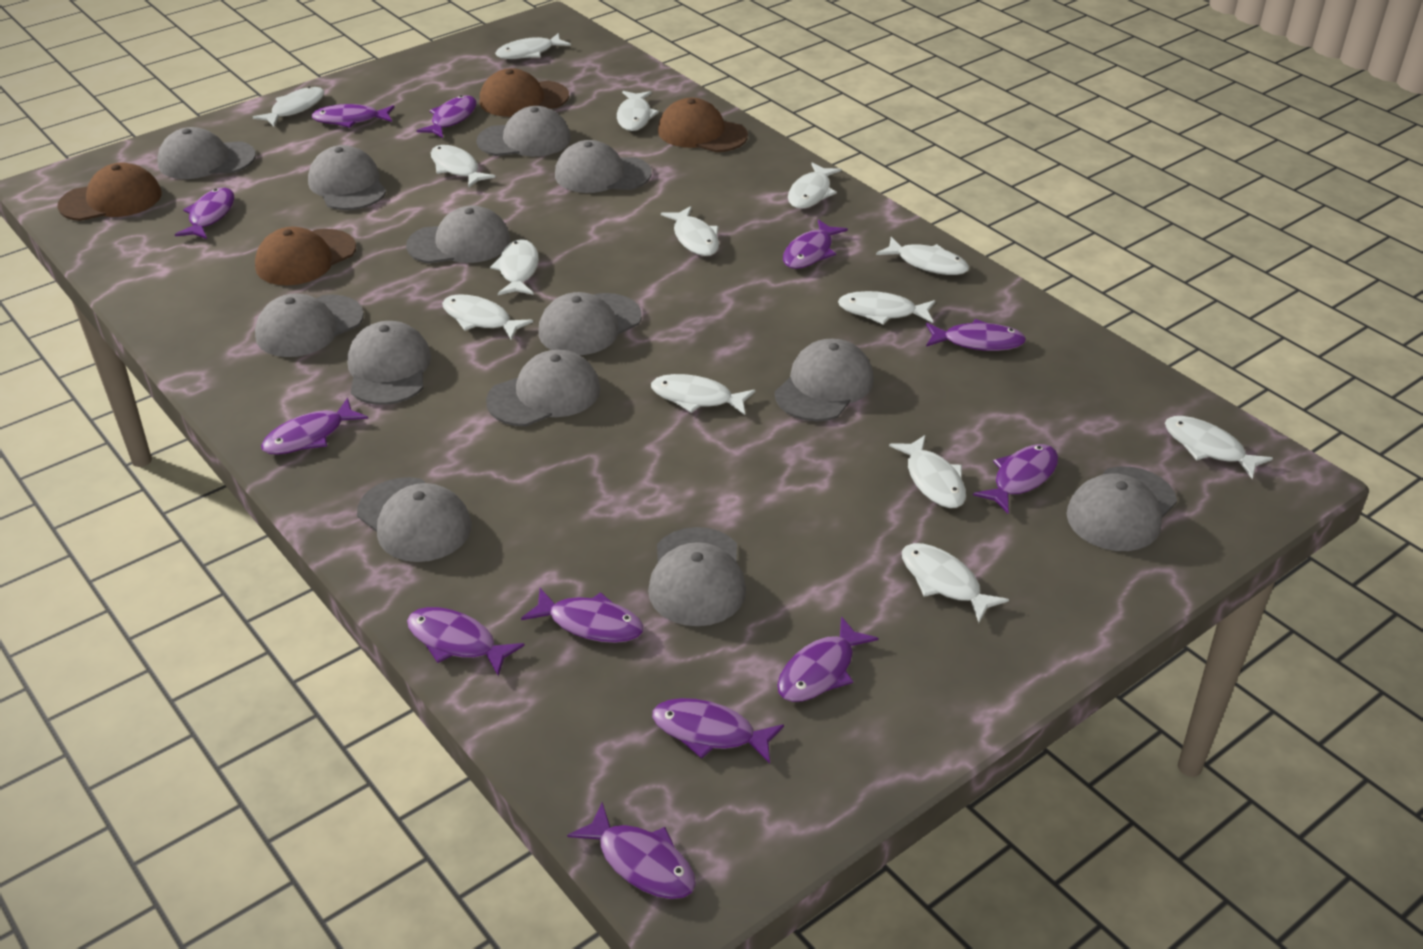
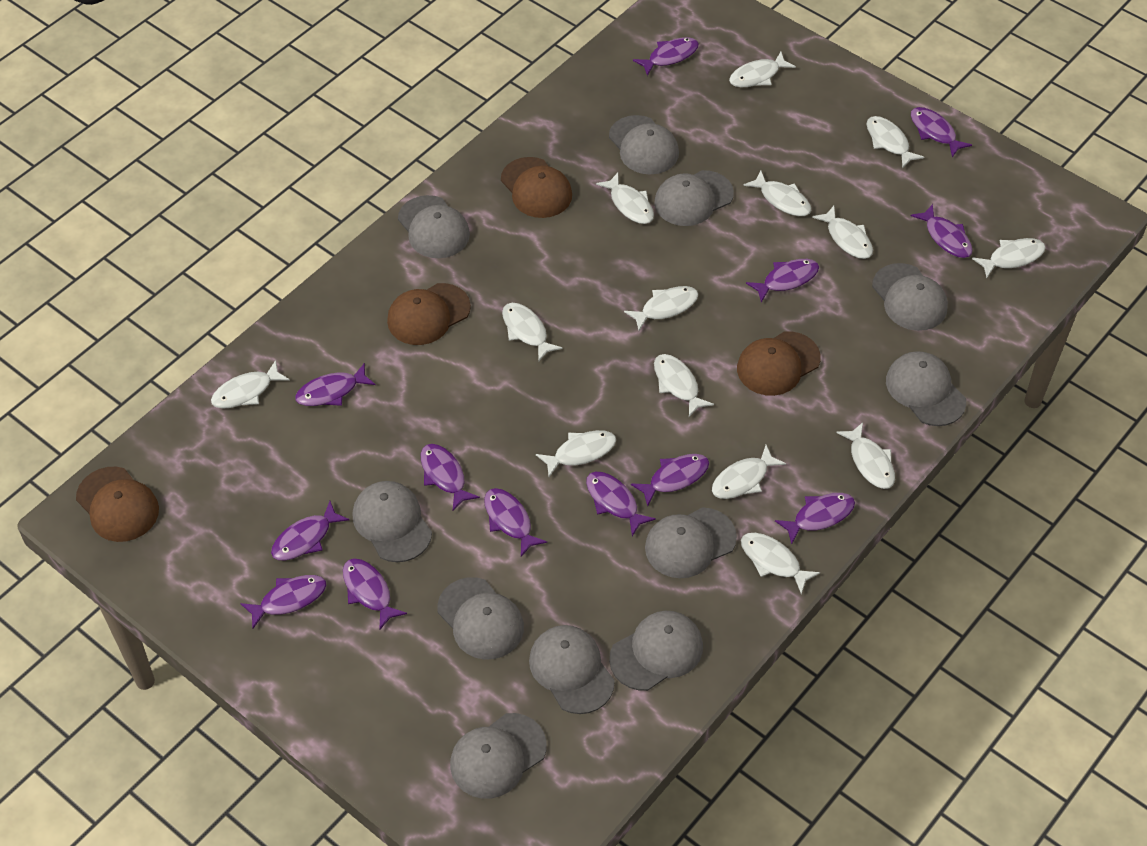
grey cap: 13 -> 11
purple fish: 12 -> 13

